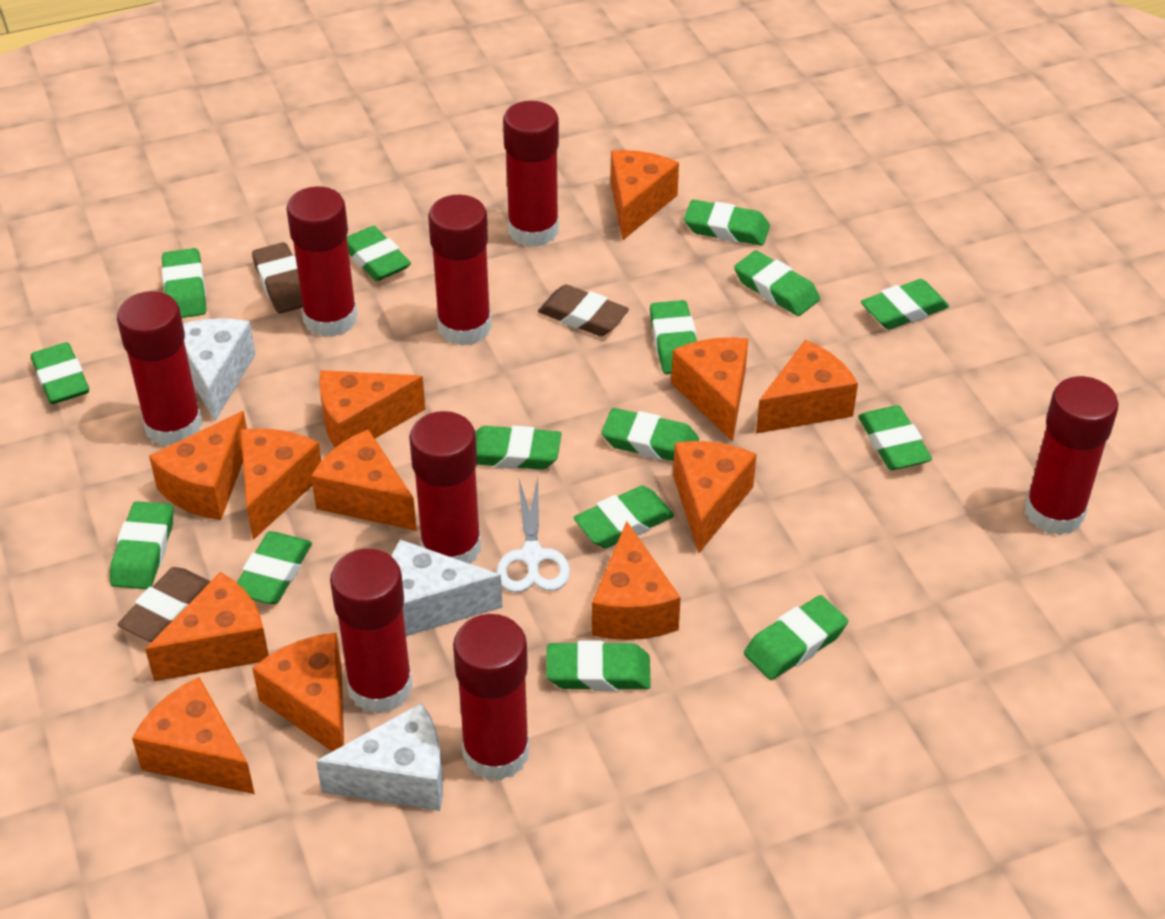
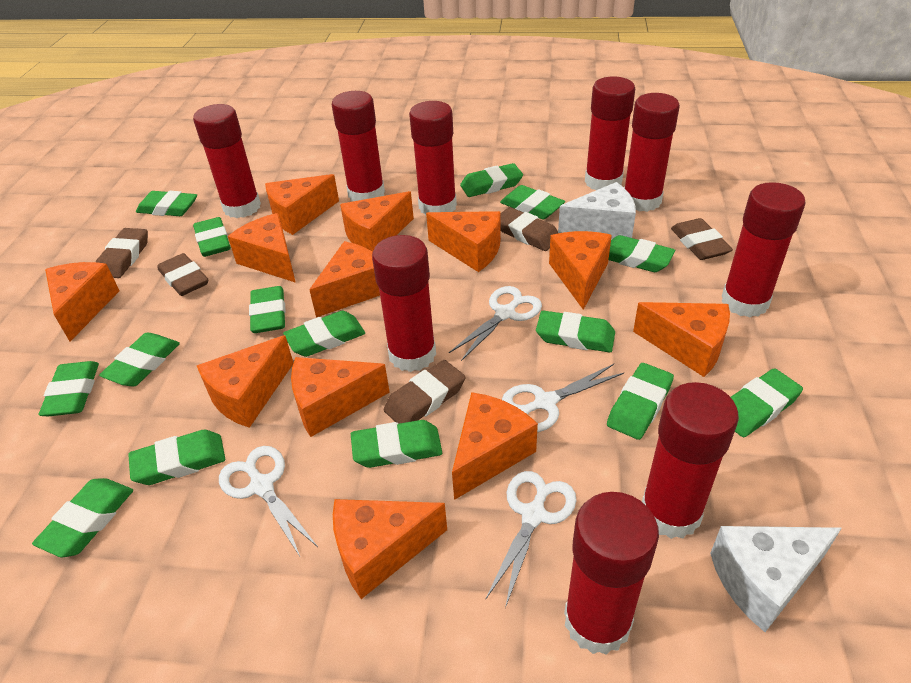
brown eraser: 3 -> 5
red glue stick: 8 -> 9
white cheese: 3 -> 2
white scissors: 1 -> 4

